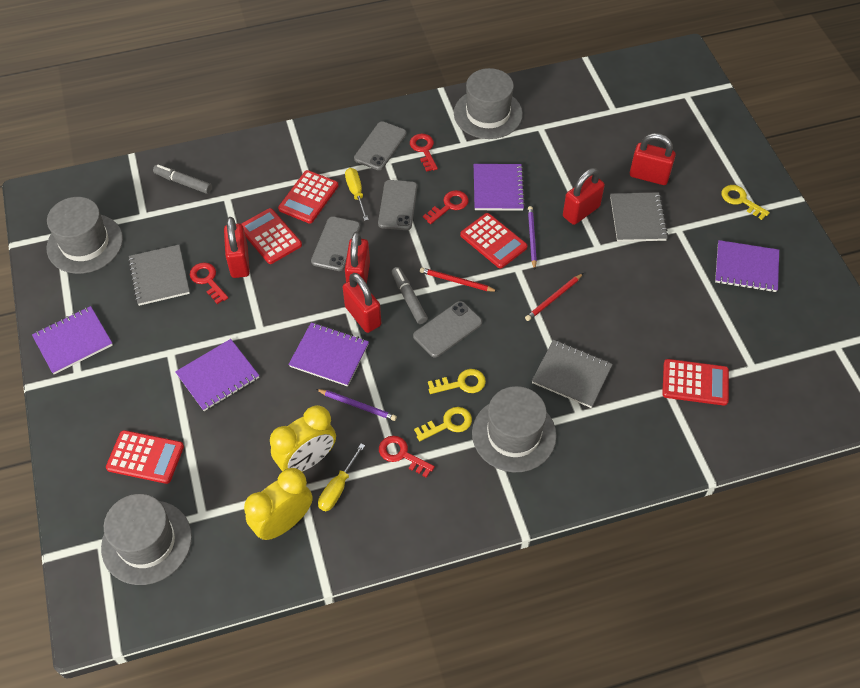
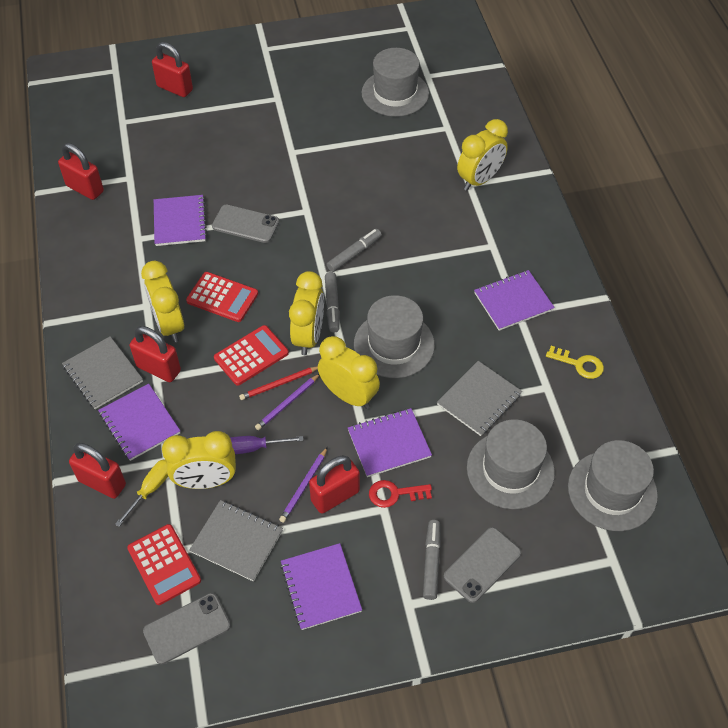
grey marker: 2 -> 3
grey phone: 4 -> 3
purple screwdriver: 0 -> 1
red calculator: 5 -> 3
red key: 4 -> 1
red pencil: 2 -> 1
yellow clock: 2 -> 5
yellow key: 3 -> 1
yellow screwdriver: 2 -> 1

